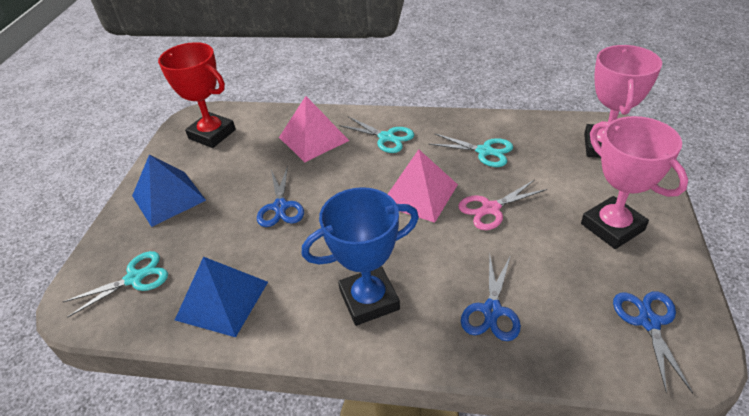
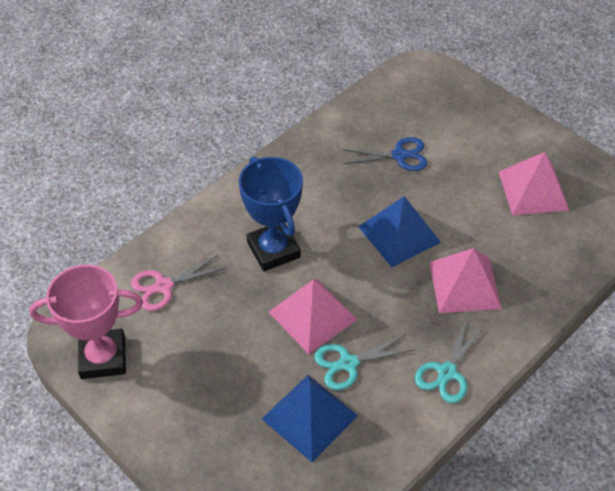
blue scissors: 3 -> 1
pink pyramid: 2 -> 3
pink trophy: 2 -> 1
red trophy: 1 -> 0
turquoise scissors: 3 -> 2

